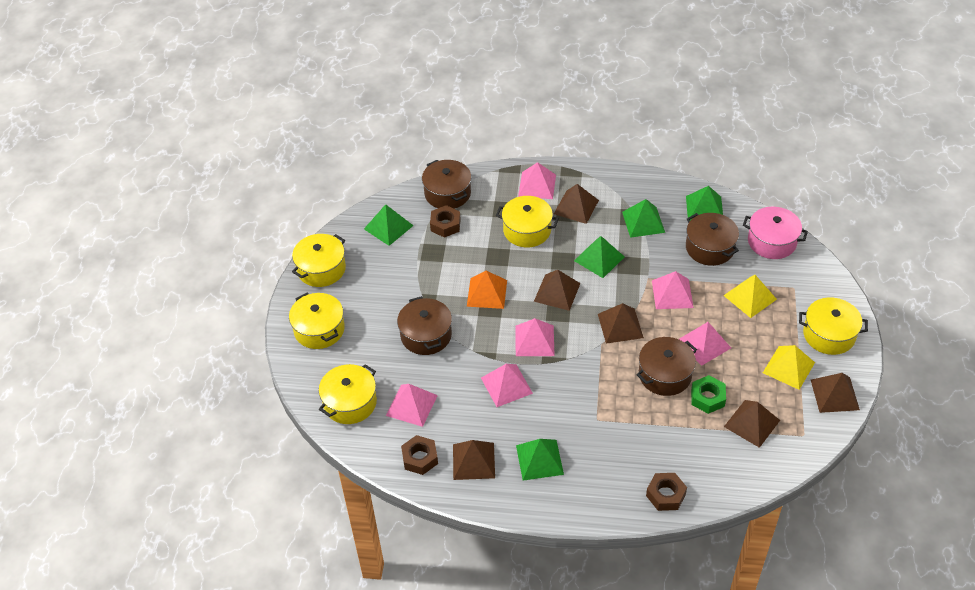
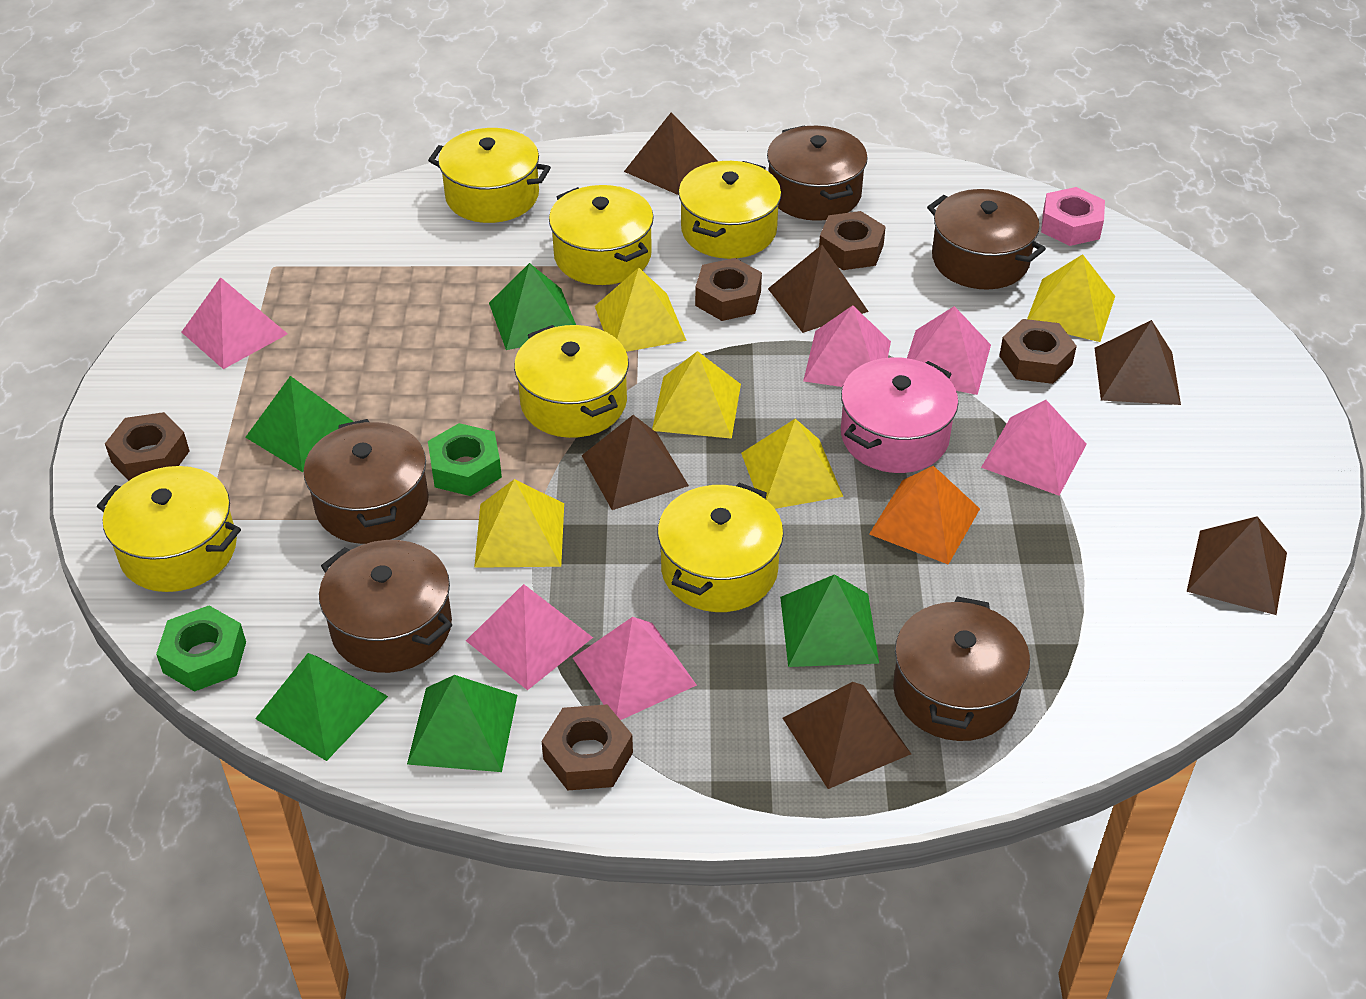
brown nut: 3 -> 5
brown pot: 4 -> 5
green nut: 1 -> 2
pink nut: 0 -> 1
yellow pot: 5 -> 6
yellow pyramid: 2 -> 5

